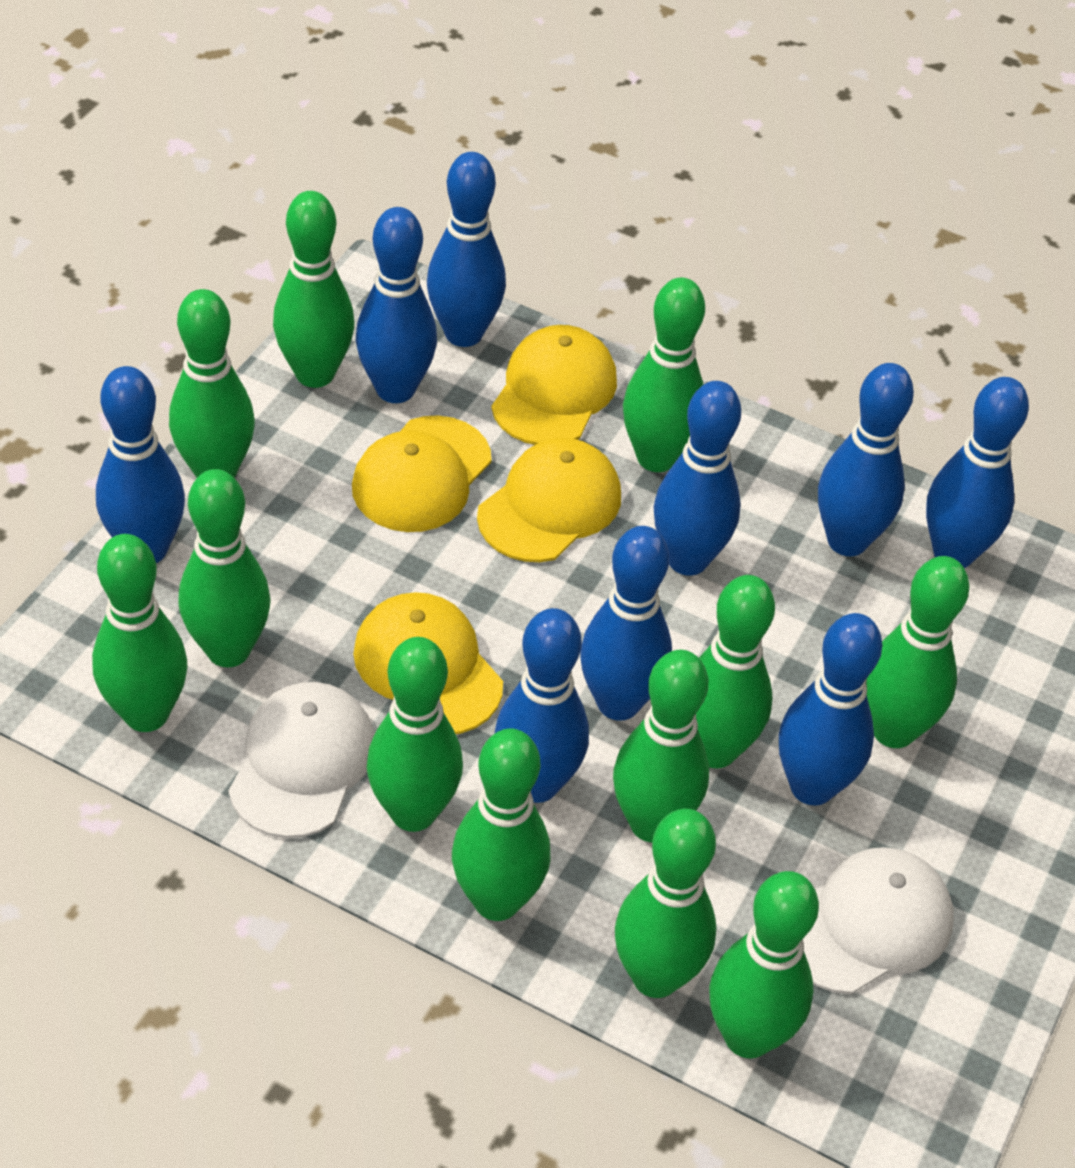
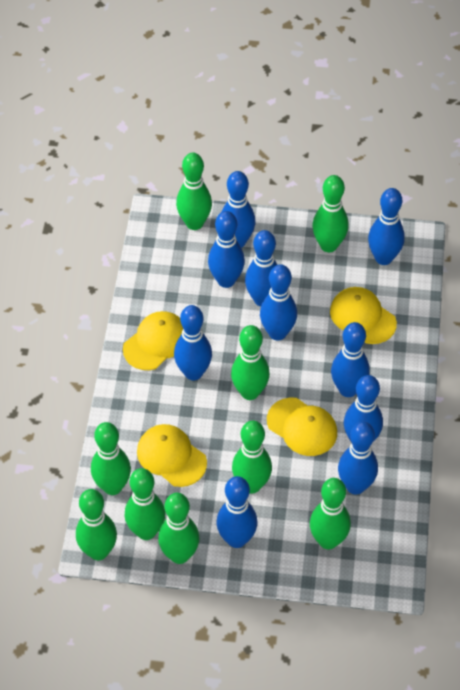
blue bowling pin: 9 -> 10
green bowling pin: 12 -> 9
white cap: 2 -> 0

